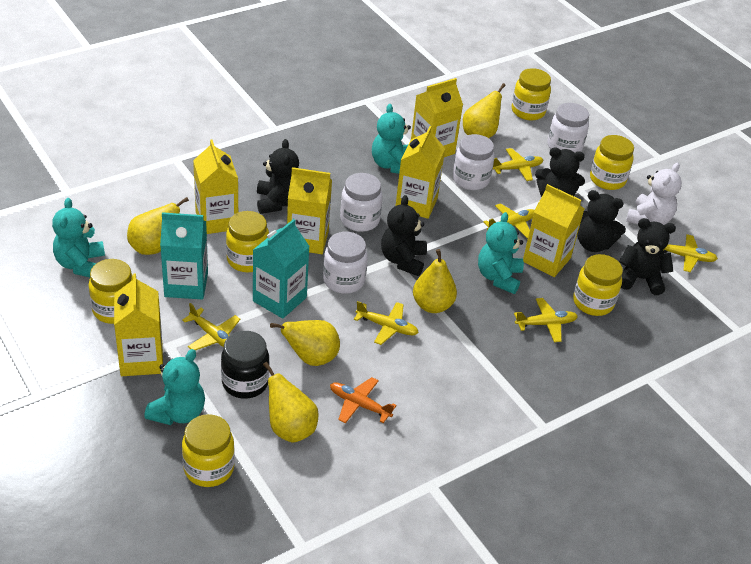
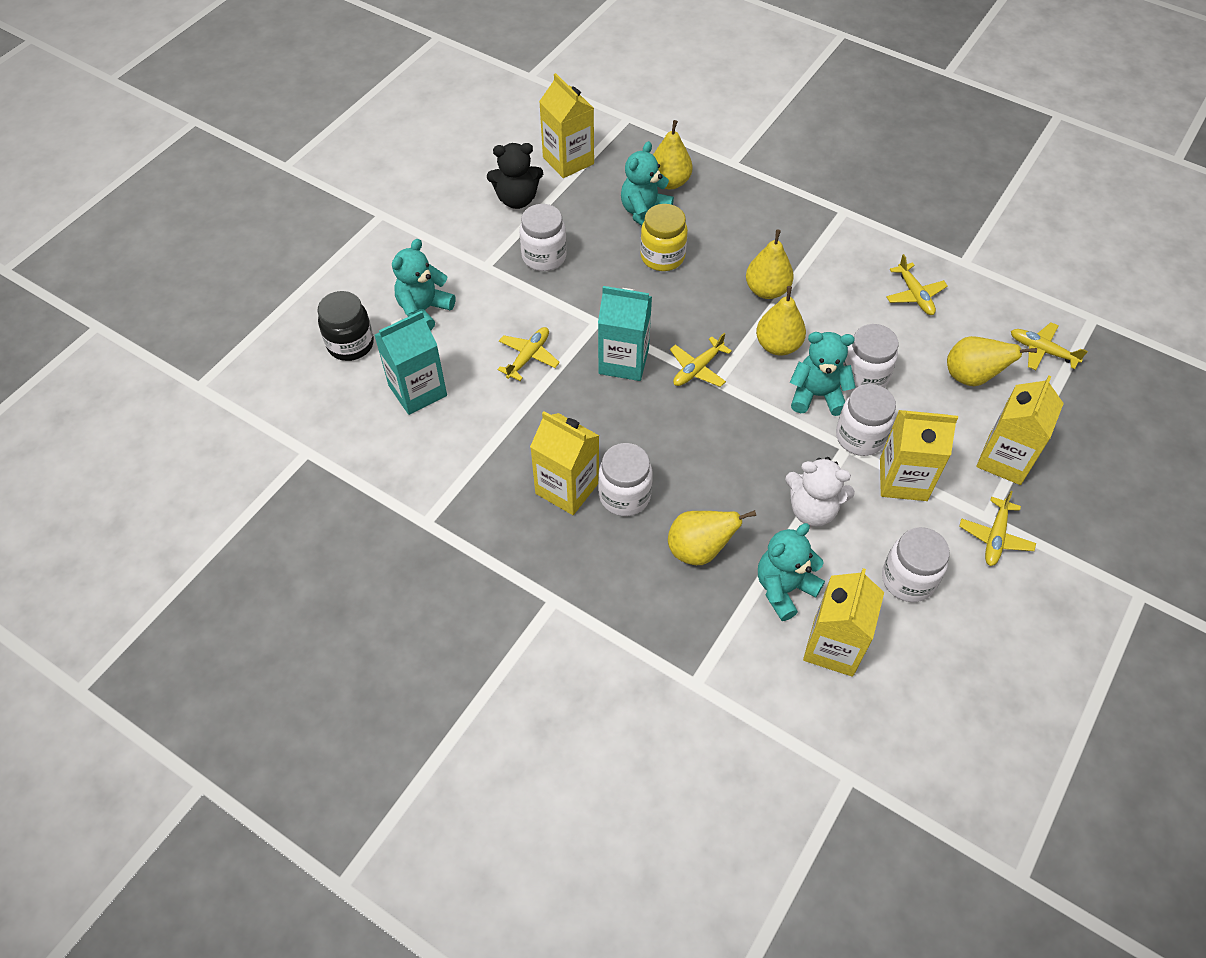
black teddy bear: 5 -> 1
orange plane: 1 -> 0
white jar: 4 -> 5
yellow carton: 6 -> 5
yellow jar: 6 -> 1
yellow plane: 6 -> 5

